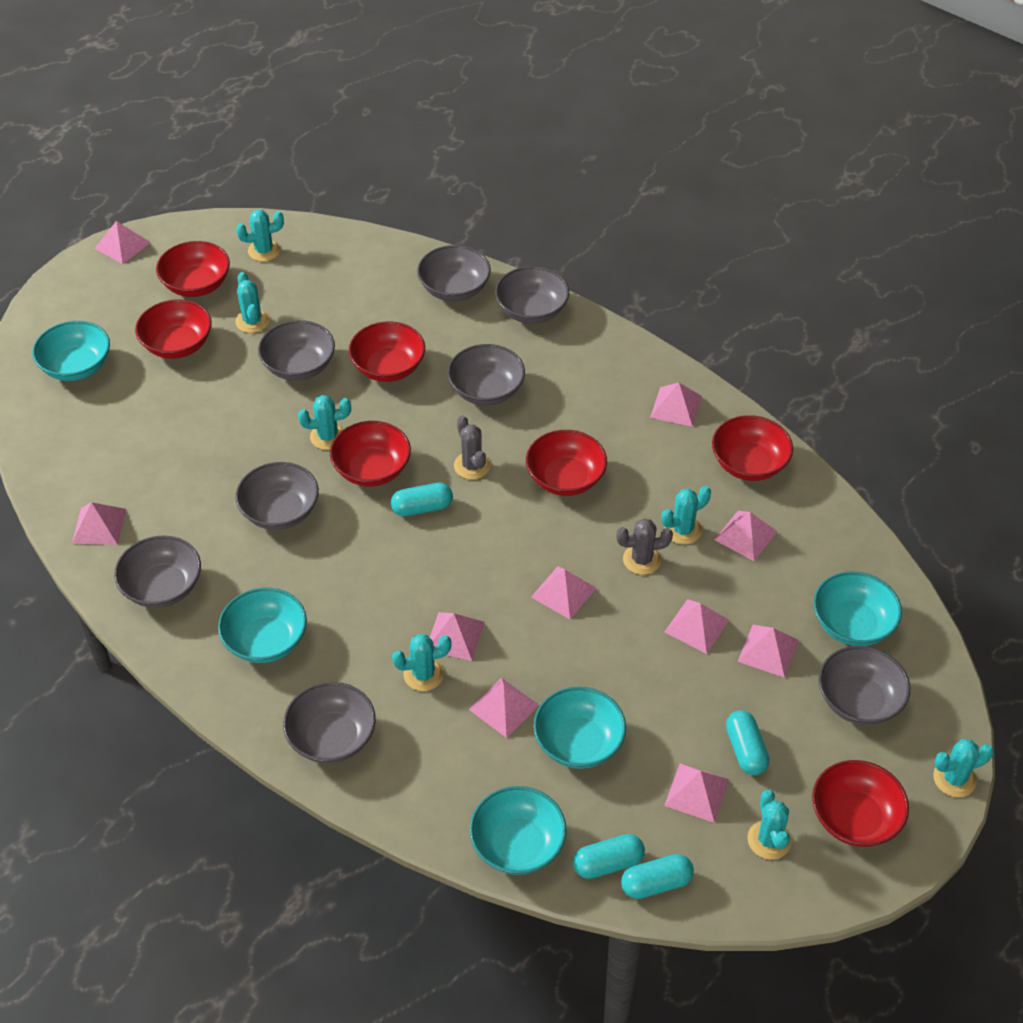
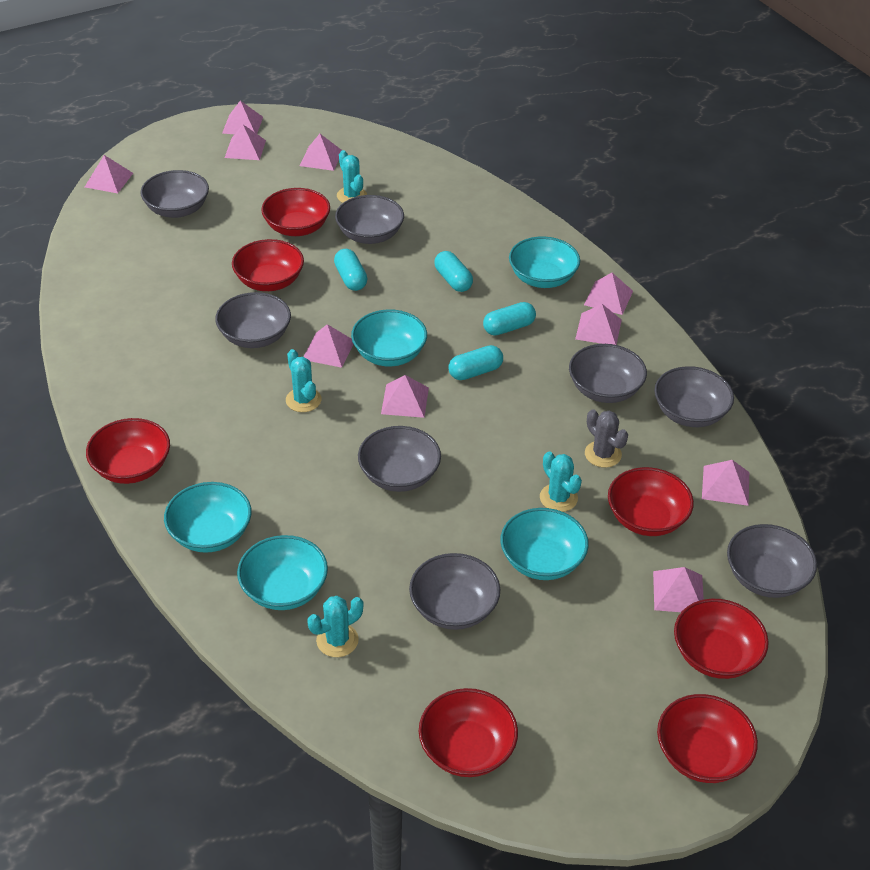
grey cactus: 2 -> 1
turquoise cactus: 7 -> 4

